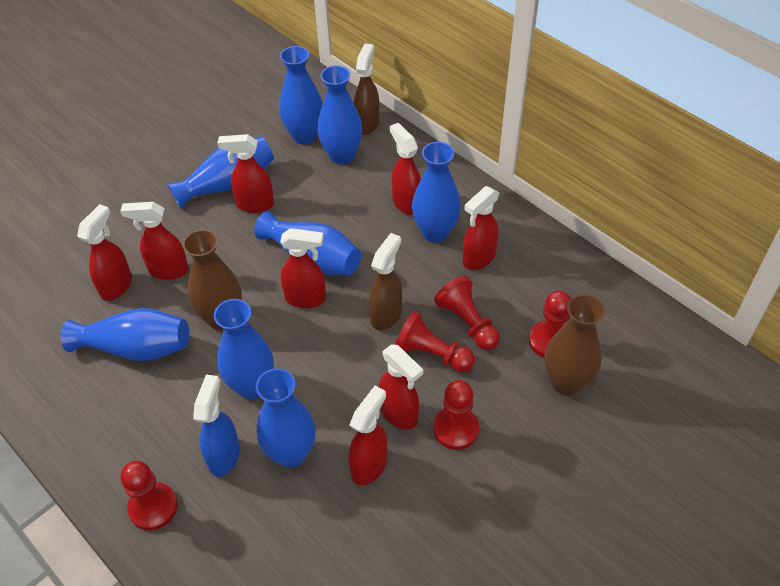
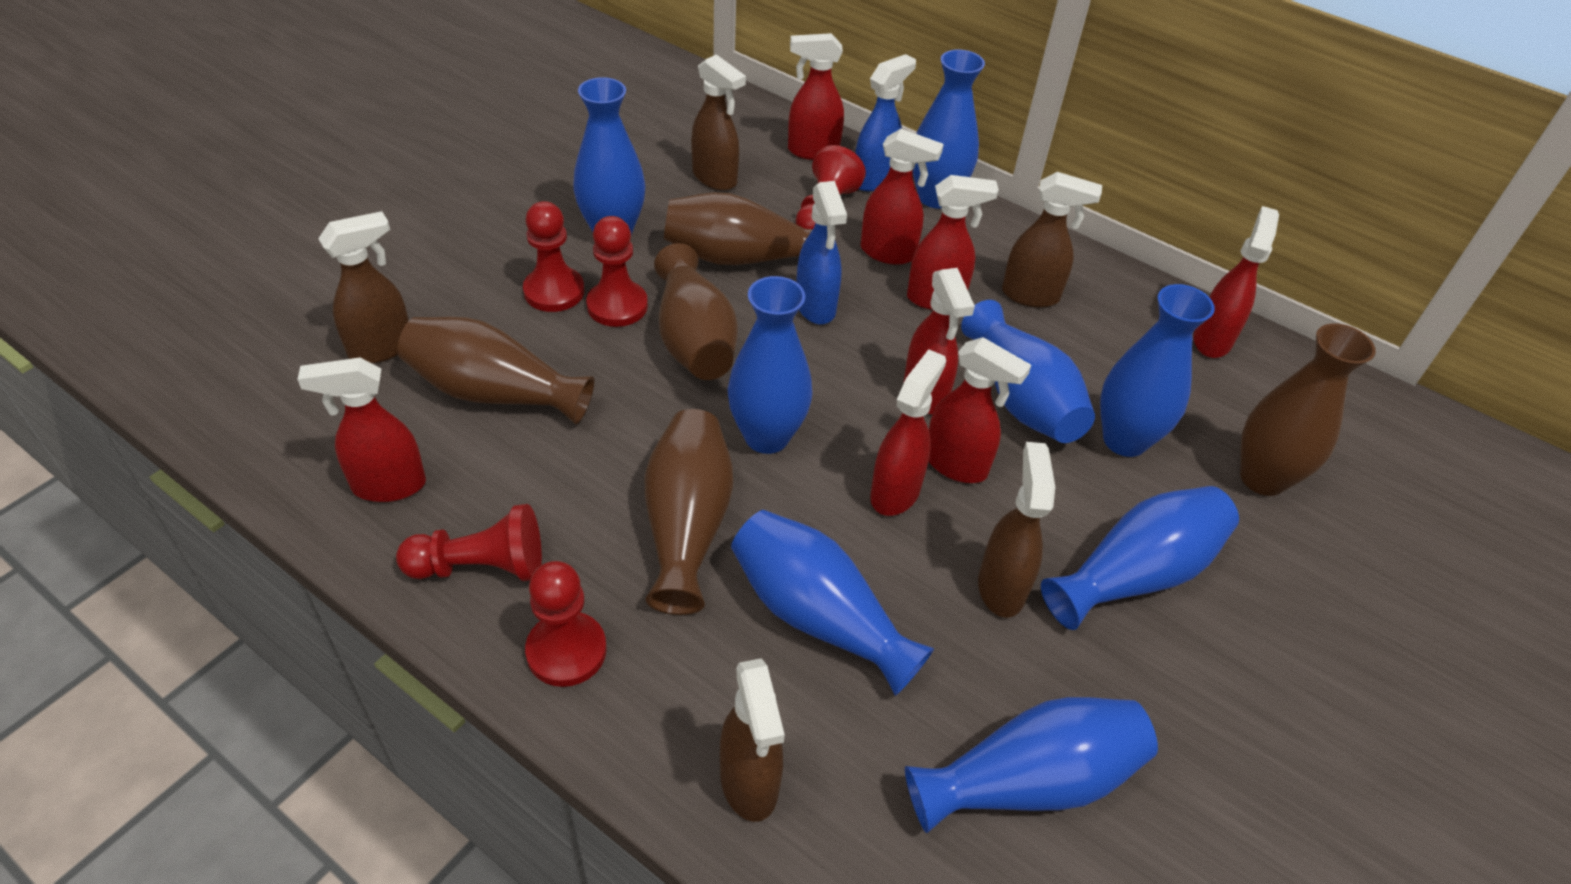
blue spray bottle: 1 -> 2
brown spray bottle: 2 -> 5
brown vase: 2 -> 5

